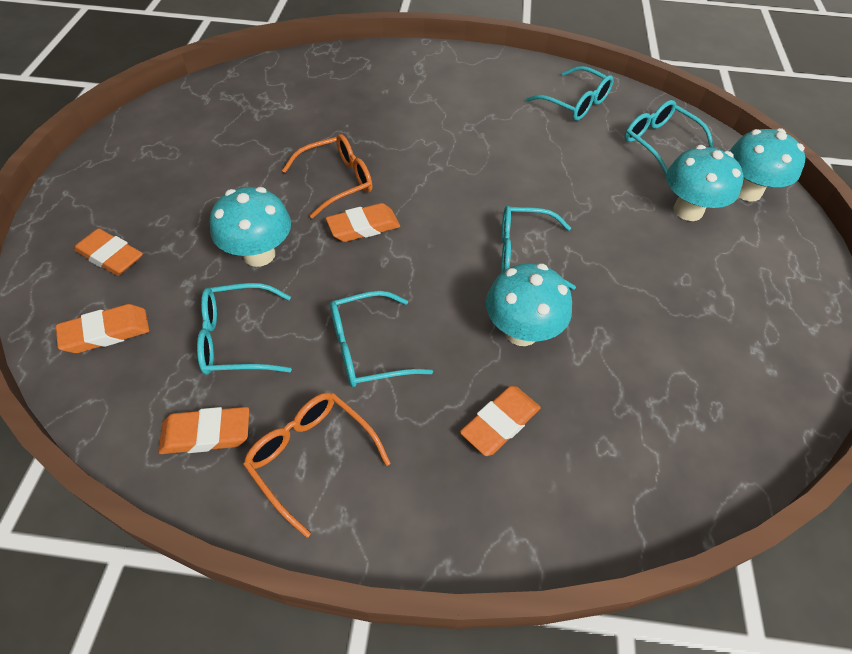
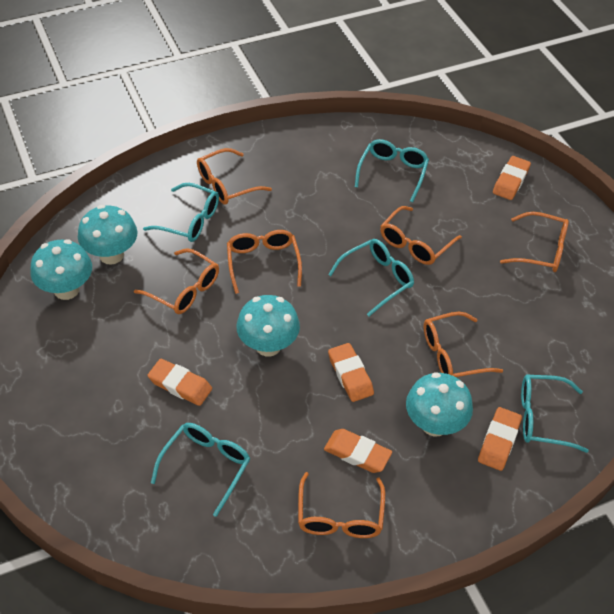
orange glasses: 2 -> 7

